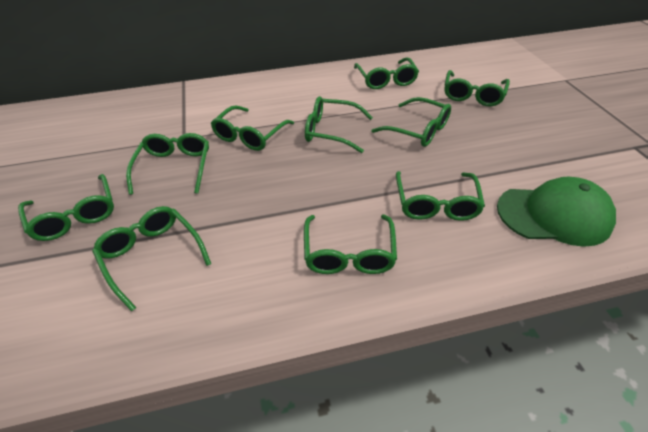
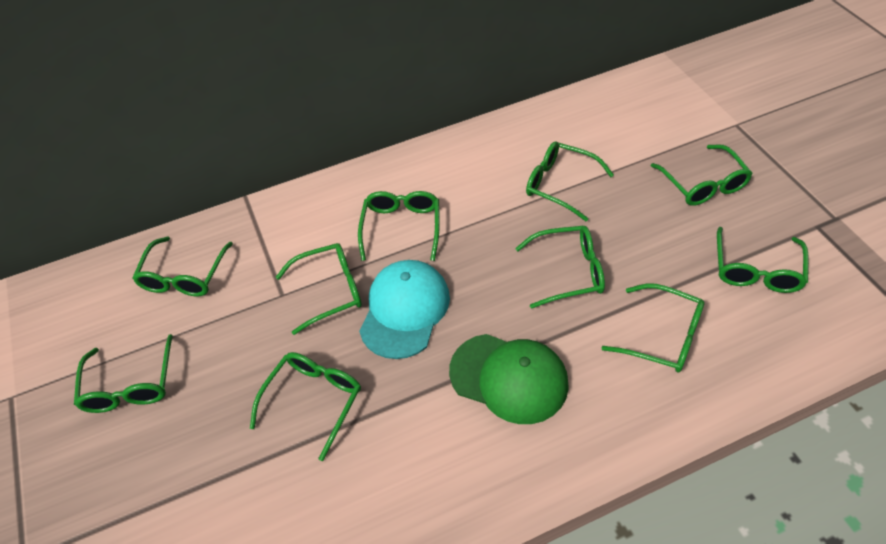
turquoise cap: 0 -> 1

